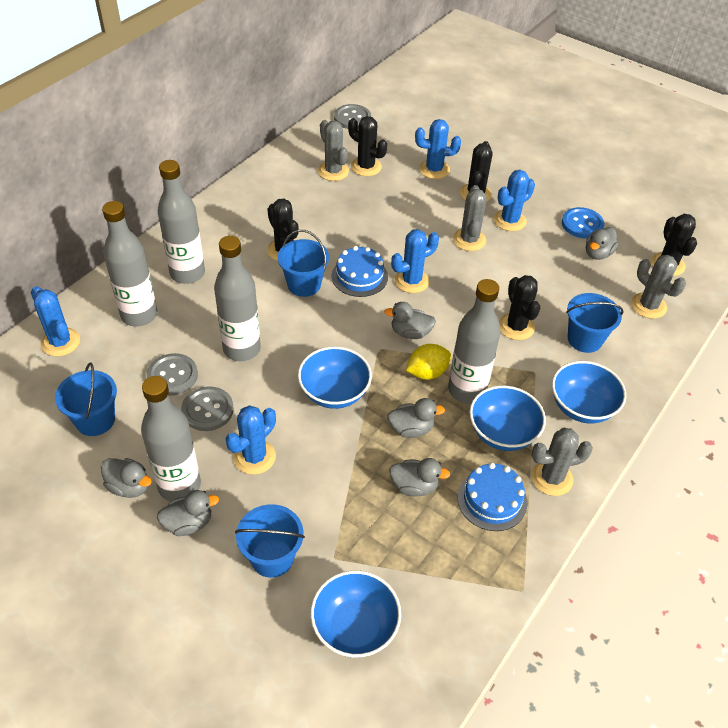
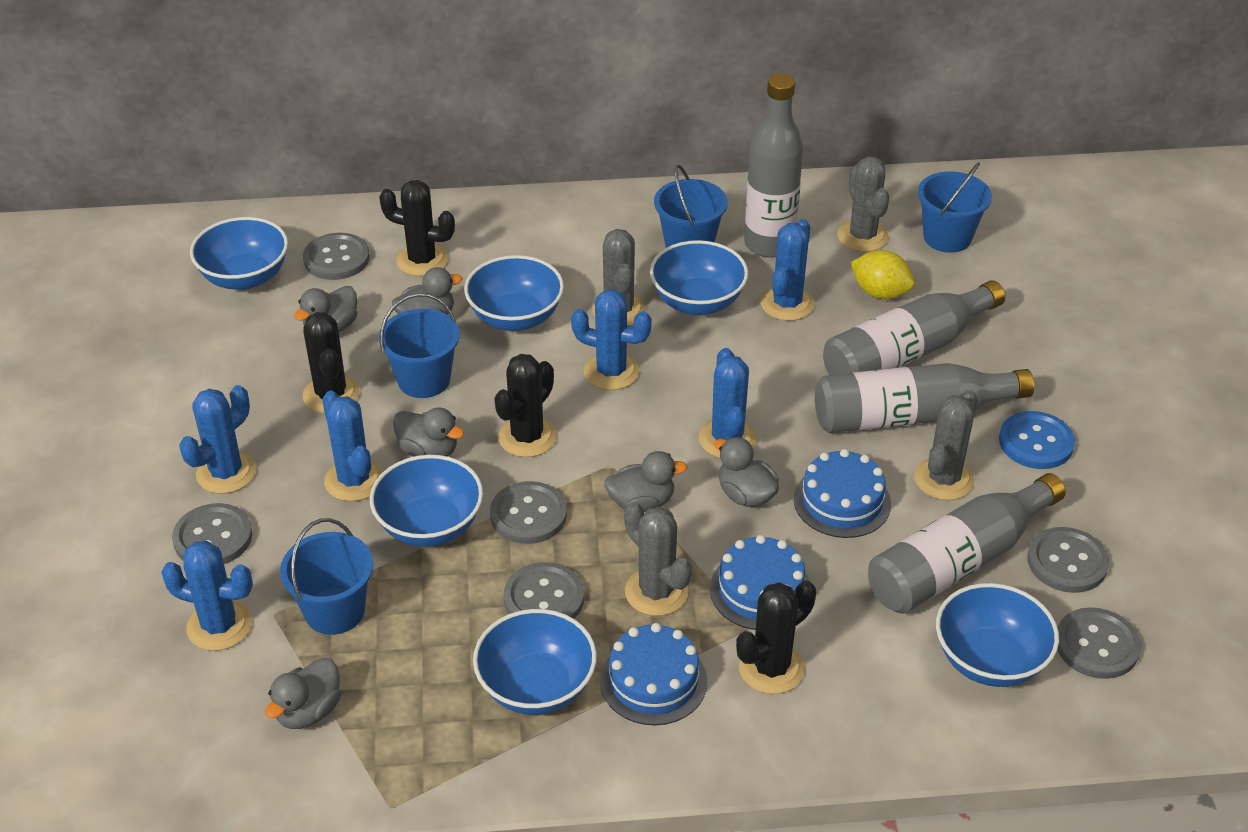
black cactus: 5 -> 4
blue bowl: 4 -> 6
blue cactus: 5 -> 6
blue cake: 2 -> 3
grey bottle: 5 -> 4
grey button: 3 -> 6

